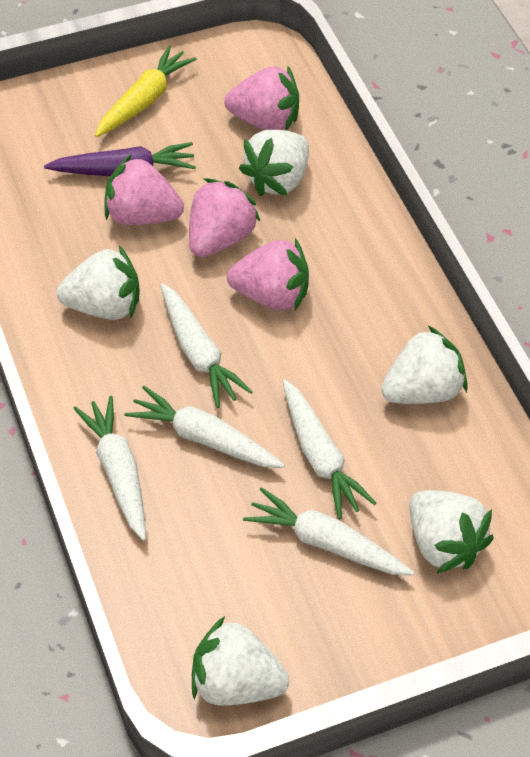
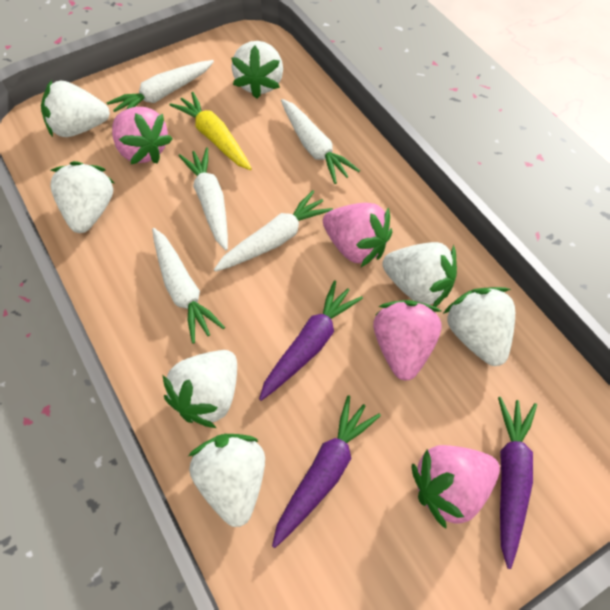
purple carrot: 1 -> 3
white strawberry: 5 -> 7

